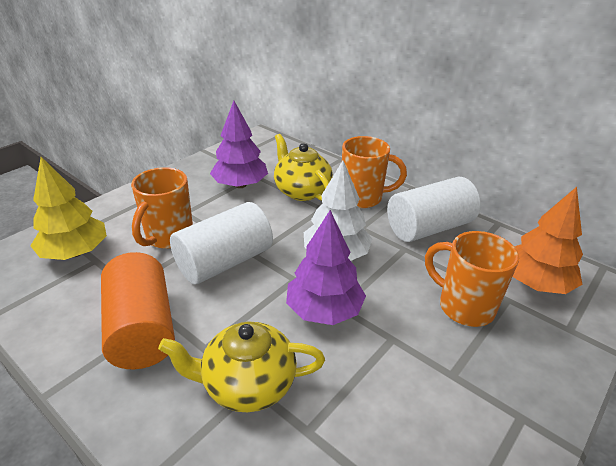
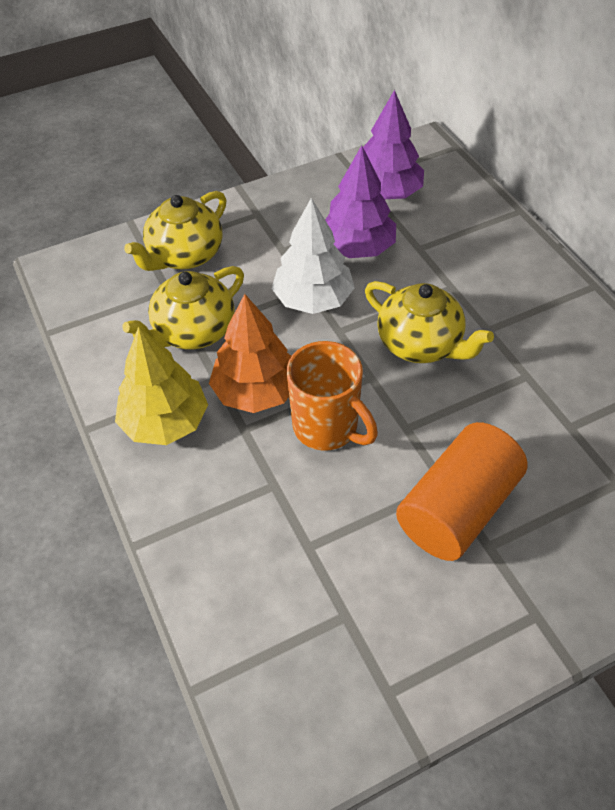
orange mug: 3 -> 1
white cylinder: 2 -> 0
yellow teapot: 2 -> 3

